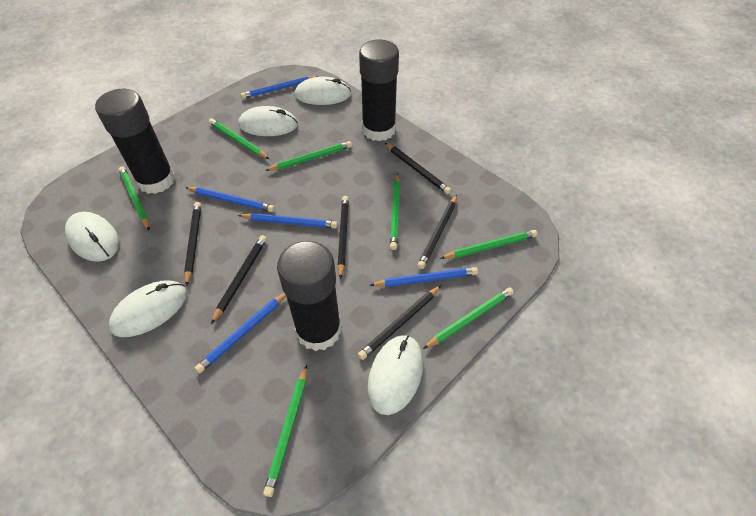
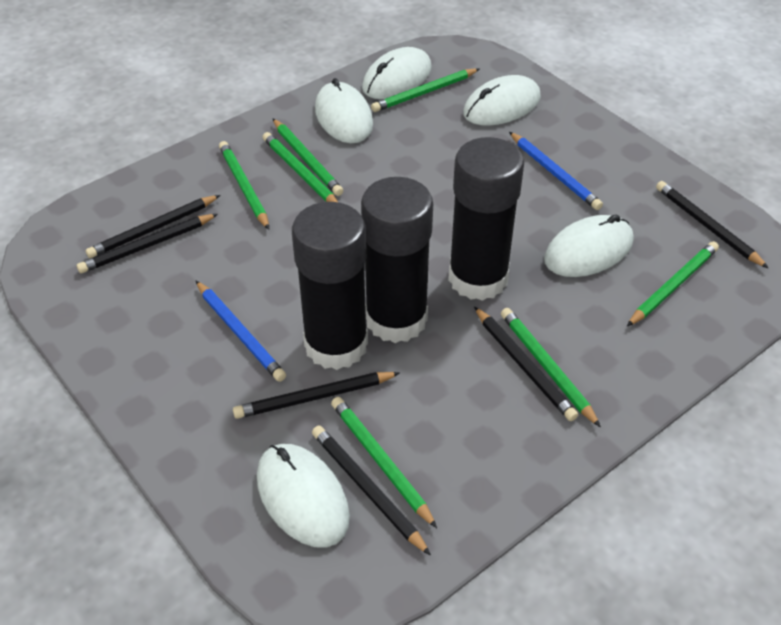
blue pencil: 5 -> 2

